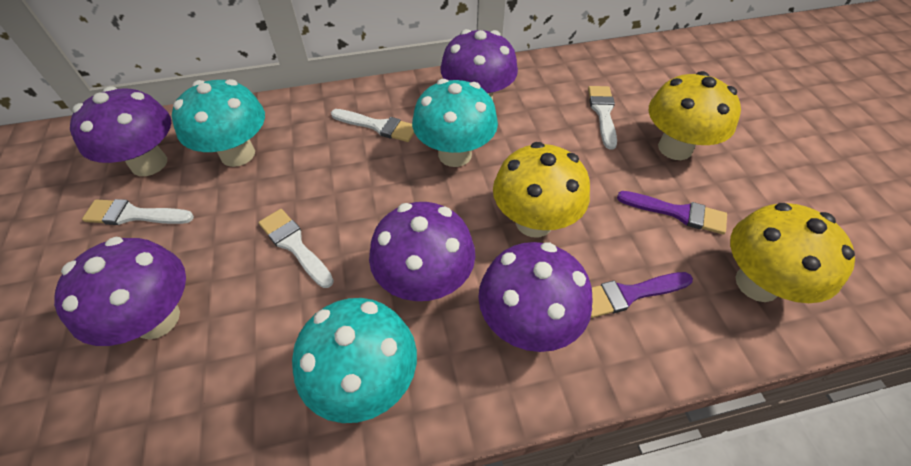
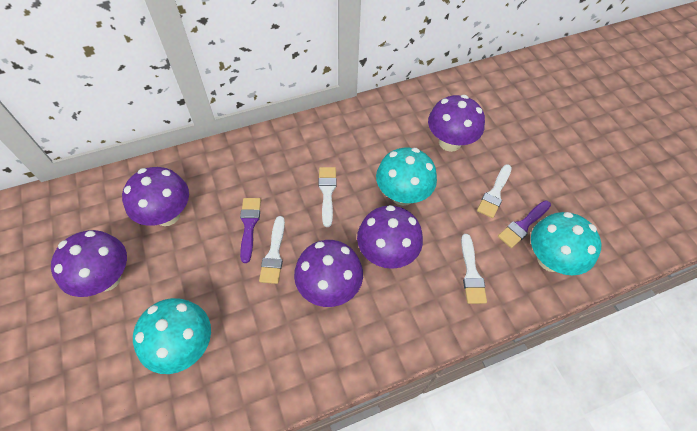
yellow mushroom: 3 -> 0

